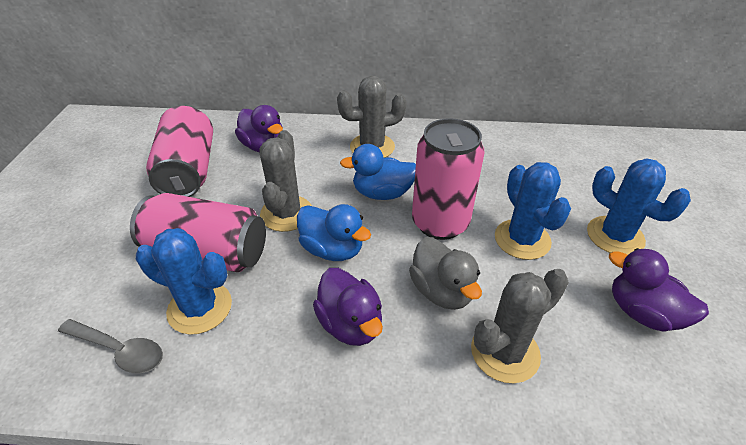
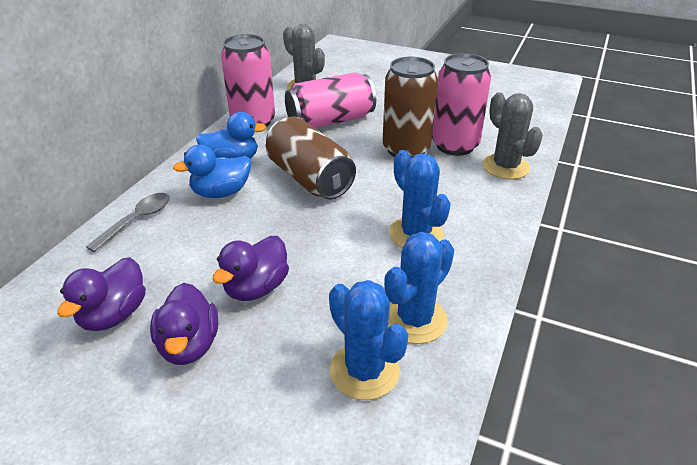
brown can: 0 -> 2
grey cactus: 3 -> 2
grey duck: 1 -> 0

